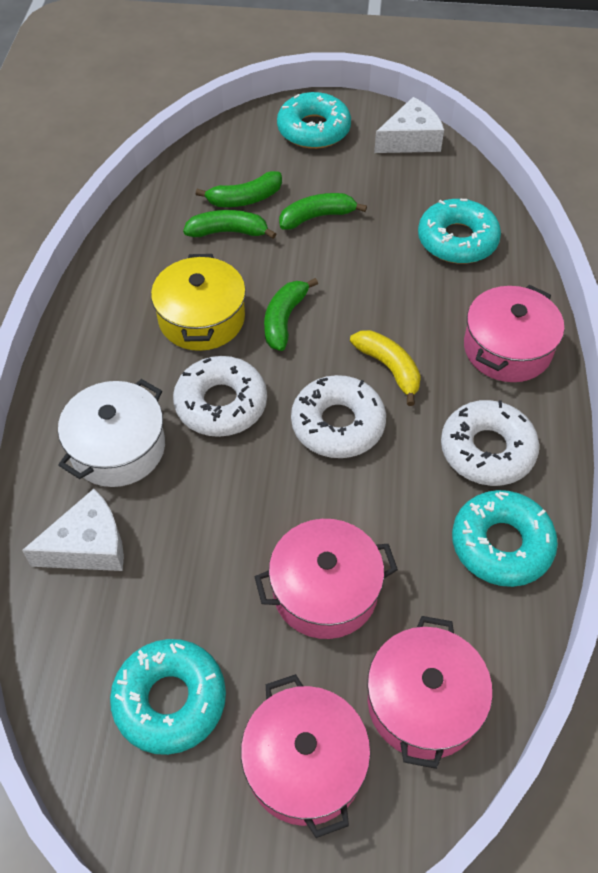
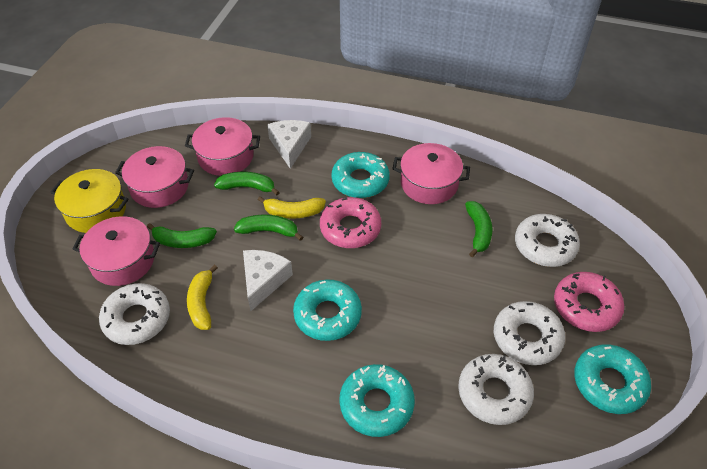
pink donut: 0 -> 2
white donut: 3 -> 4
white pot: 1 -> 0
yellow banana: 1 -> 2

